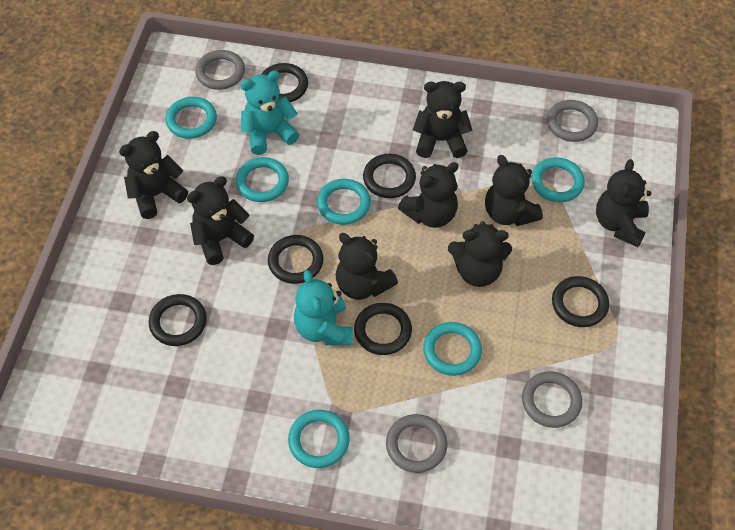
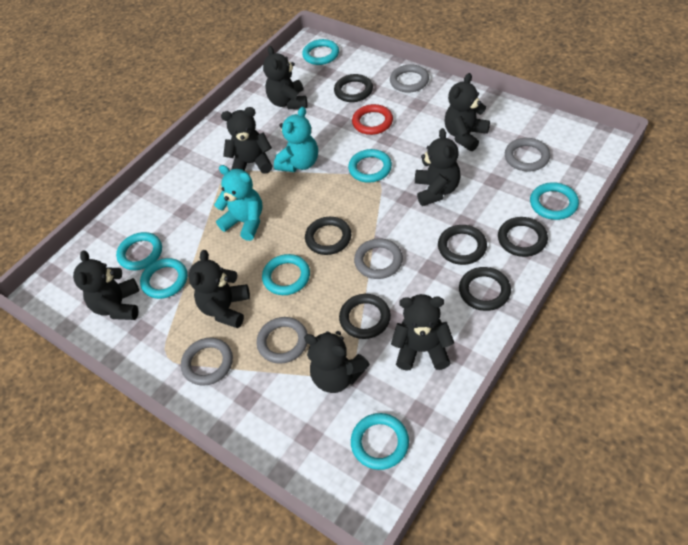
grey ring: 4 -> 5
red ring: 0 -> 1
turquoise ring: 6 -> 7

